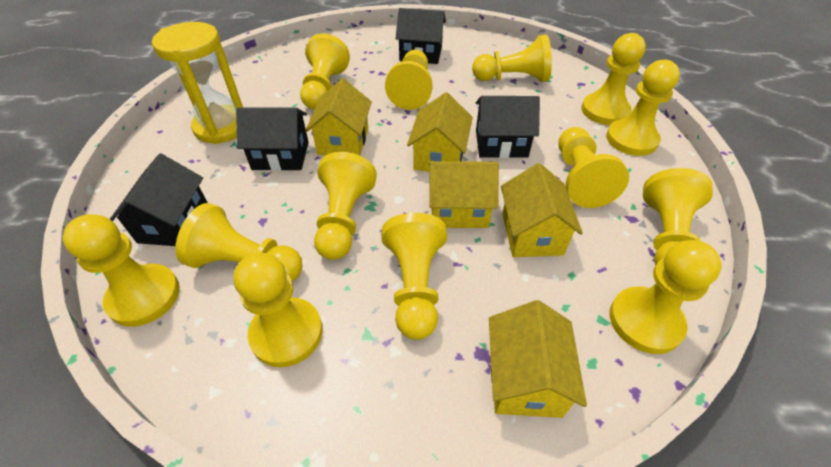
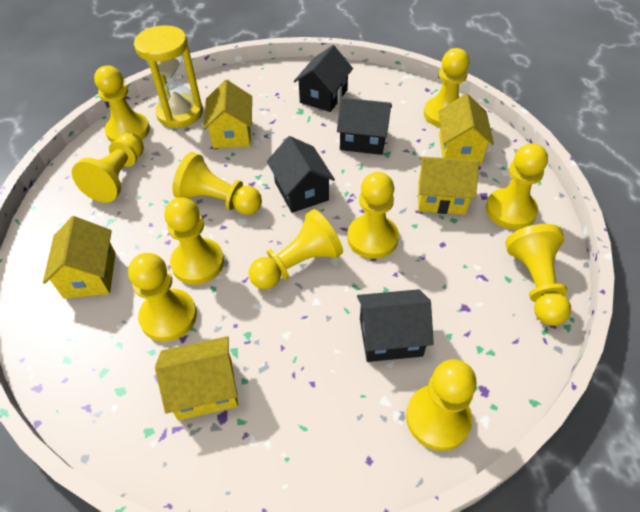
yellow pawn: 13 -> 11

